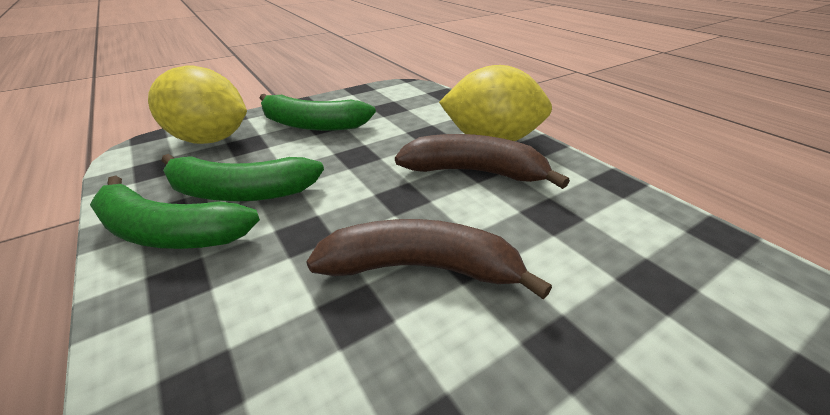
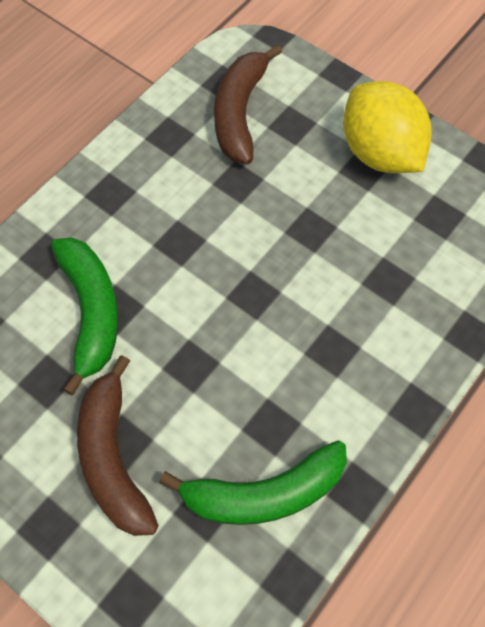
green banana: 3 -> 2
yellow lemon: 2 -> 1

